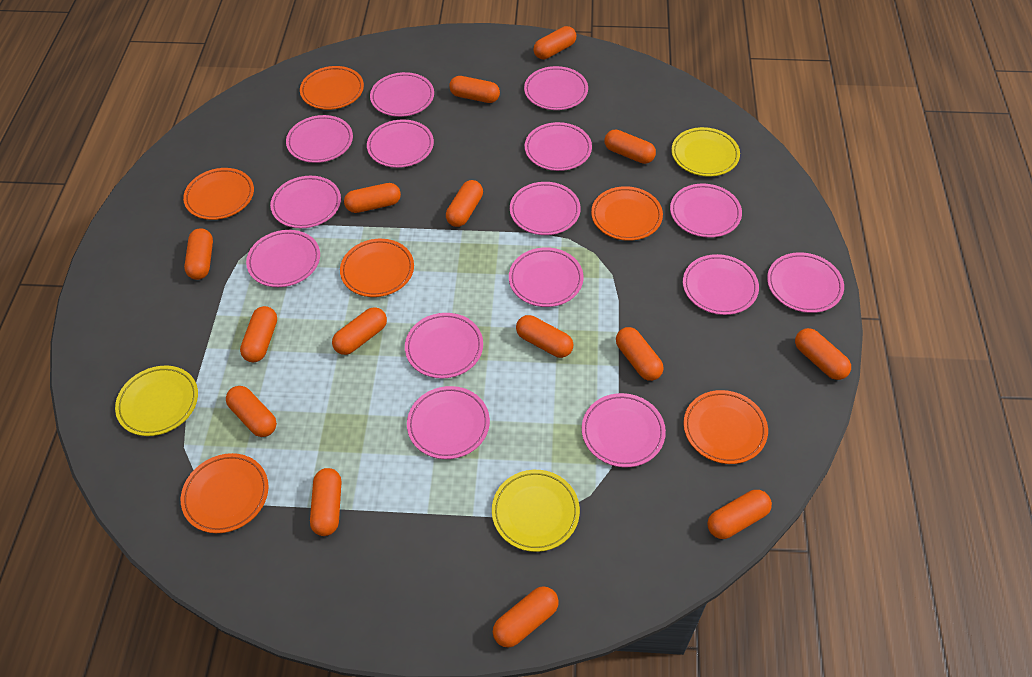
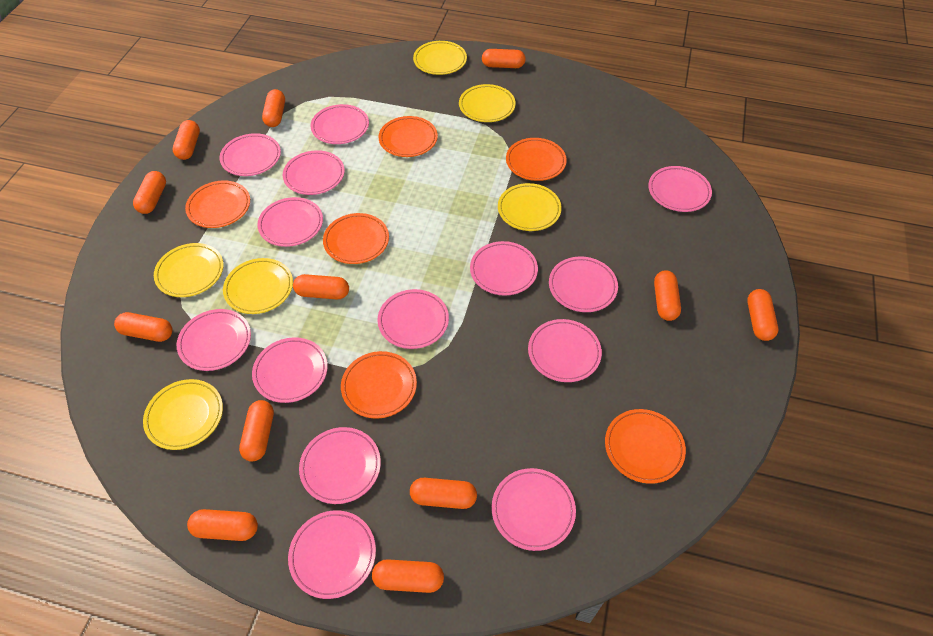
orange capsule: 15 -> 12
pink plate: 15 -> 14
yellow plate: 3 -> 6

